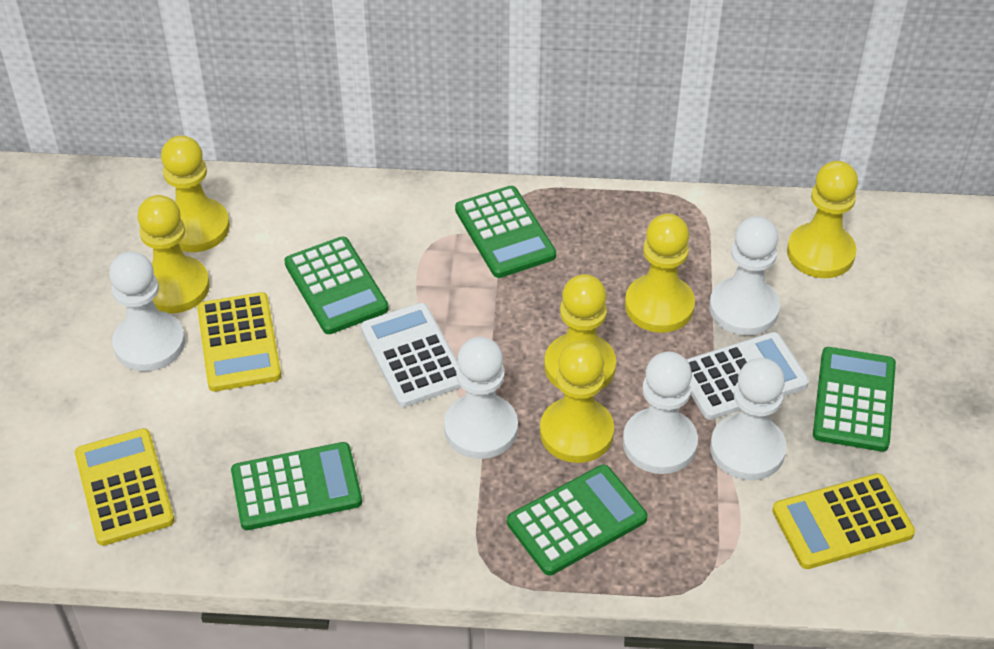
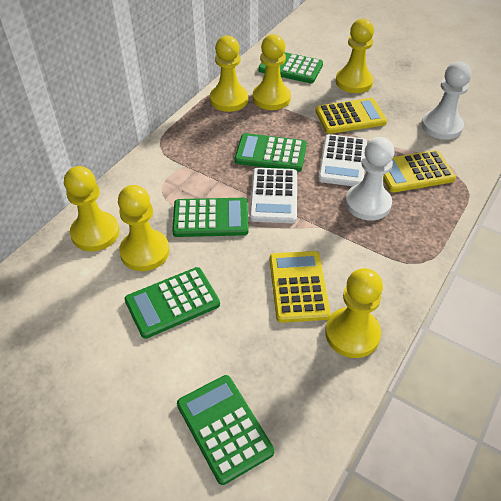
white pawn: 5 -> 2

